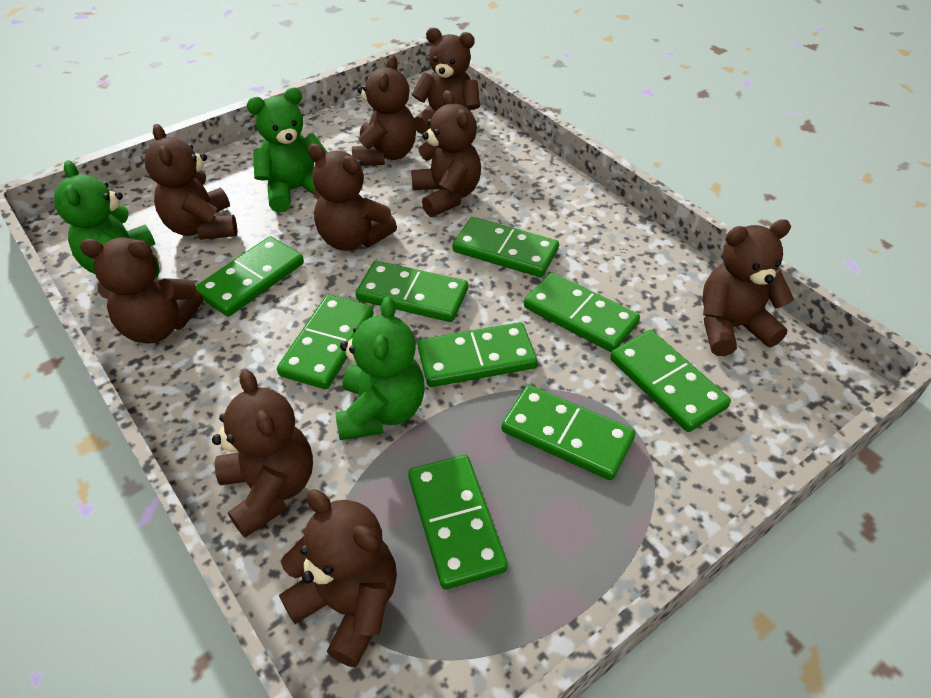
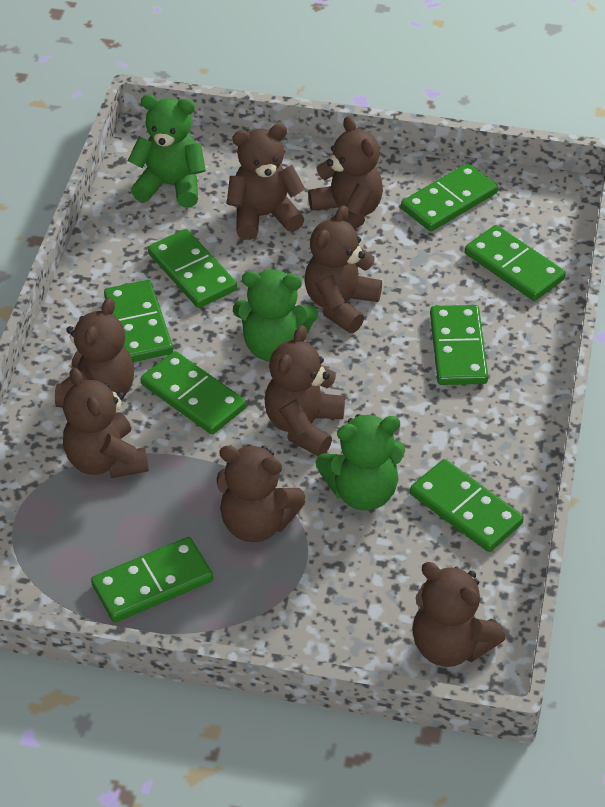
brown teddy bear: 9 -> 8
green domino: 9 -> 8

